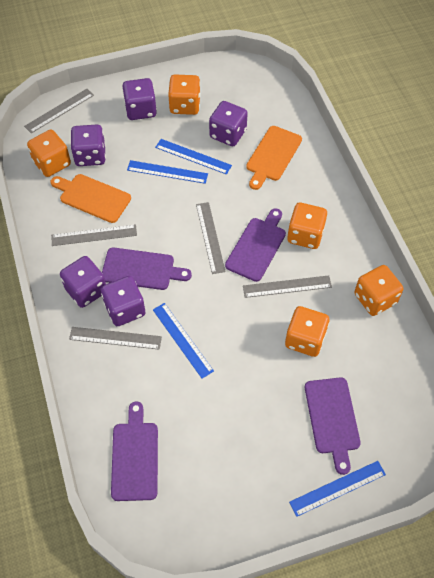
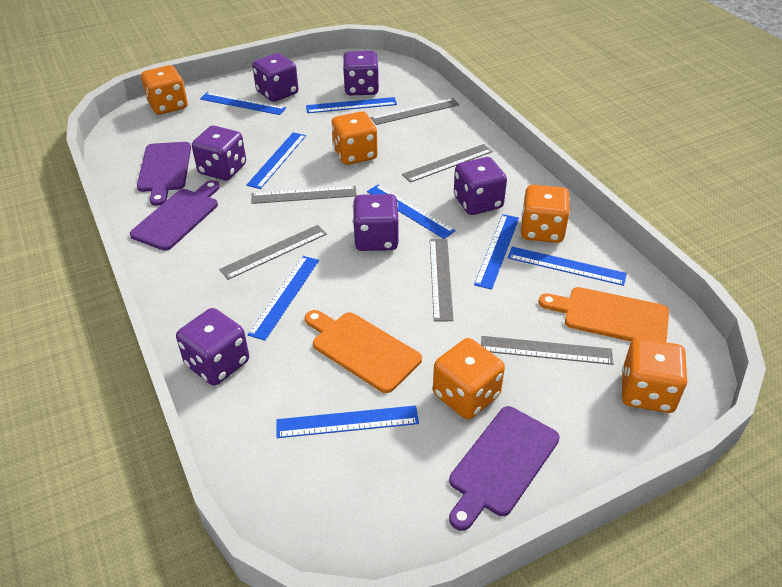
blue ruler: 4 -> 8
grey ruler: 5 -> 6
purple cutting board: 4 -> 3
purple dice: 5 -> 6

